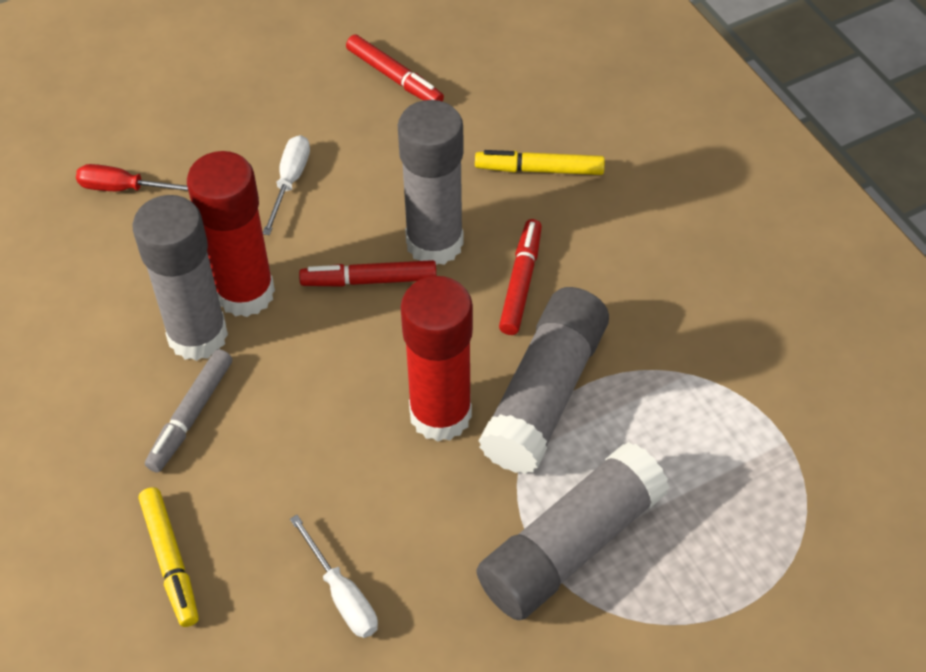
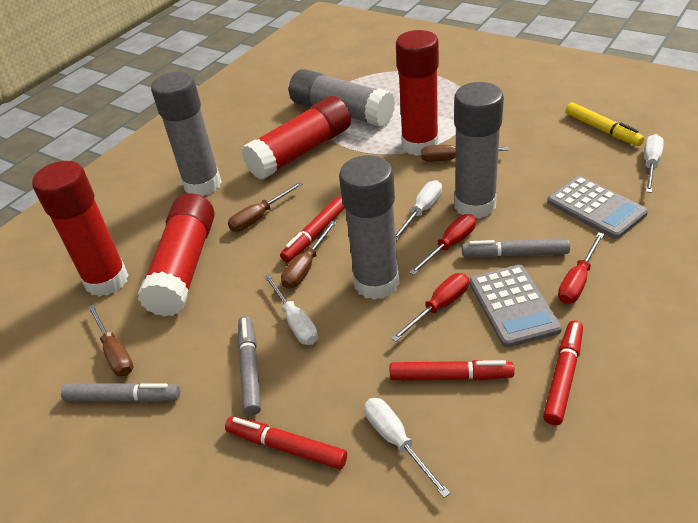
brown screwdriver: 0 -> 4
grey calculator: 0 -> 2
grey marker: 1 -> 3
red glue stick: 2 -> 4
red marker: 3 -> 4
red screwdriver: 1 -> 3
white screwdriver: 2 -> 4
yellow marker: 2 -> 1

